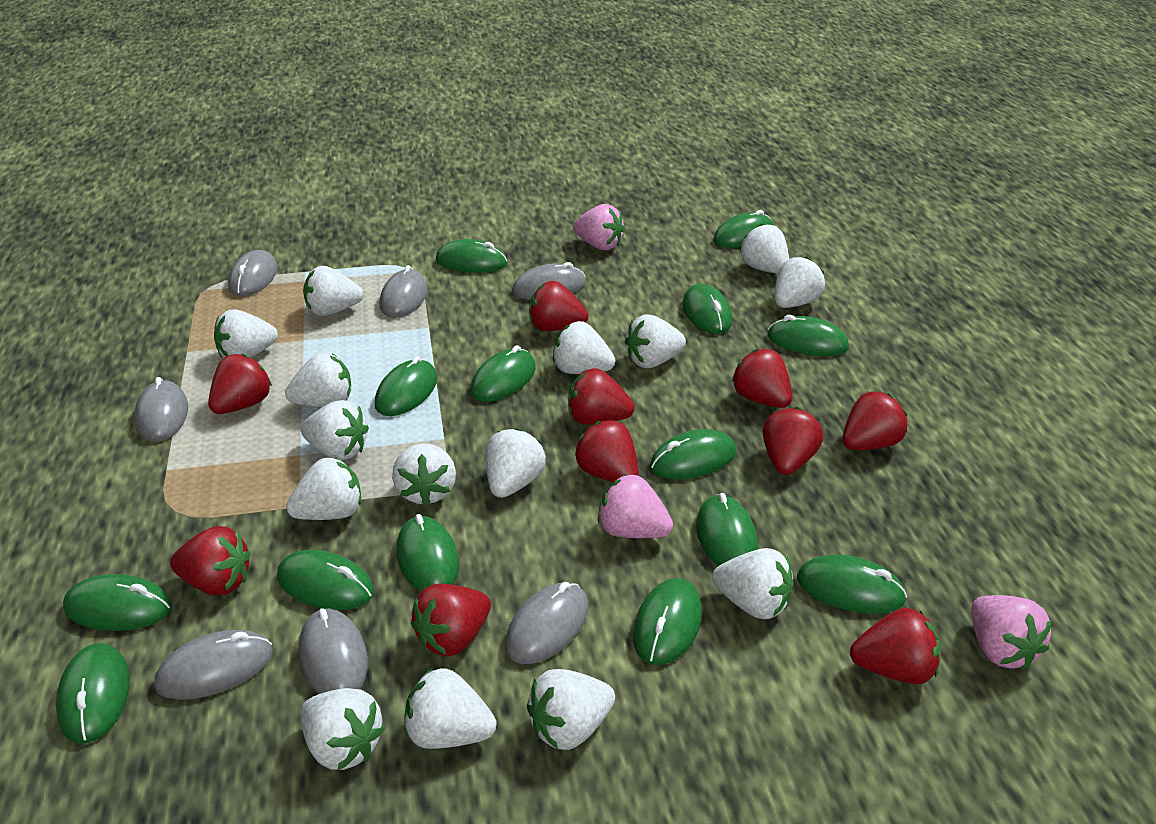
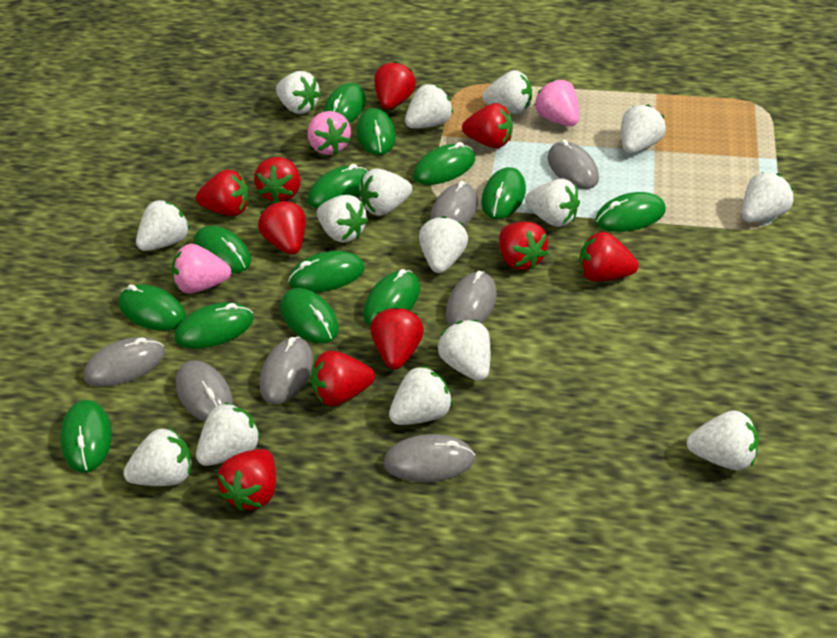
green mouse: 14 -> 13

